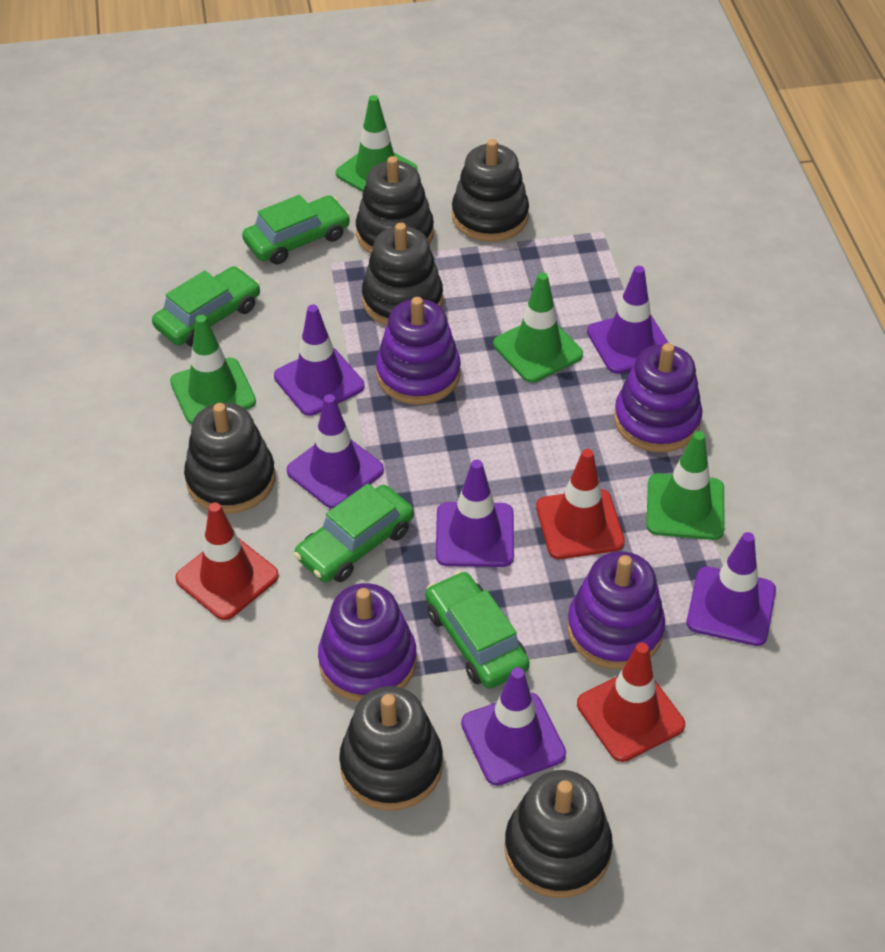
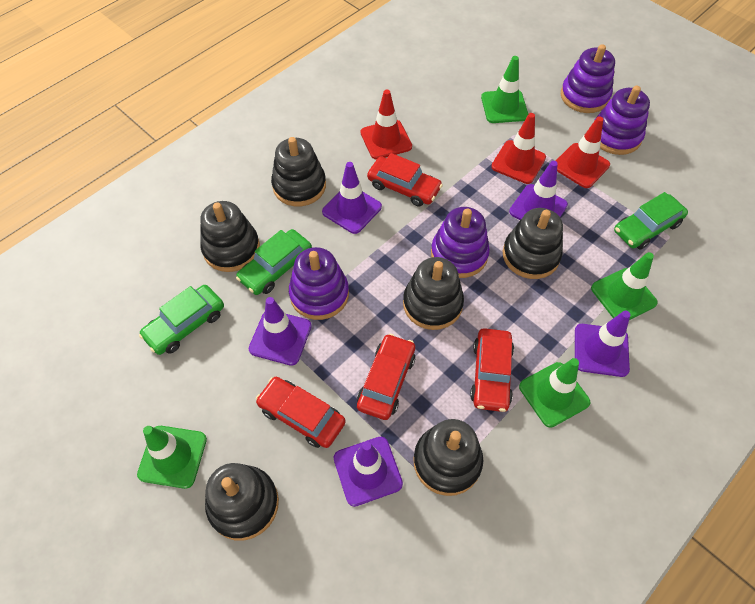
green car: 4 -> 3
purple traffic cone: 6 -> 5
red car: 0 -> 4

